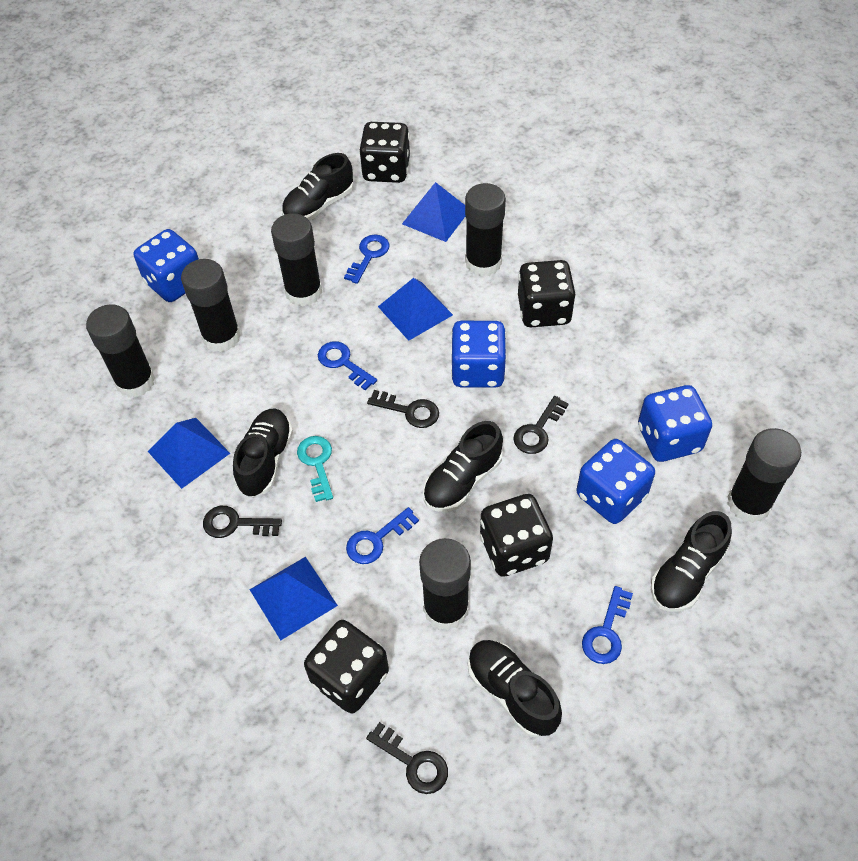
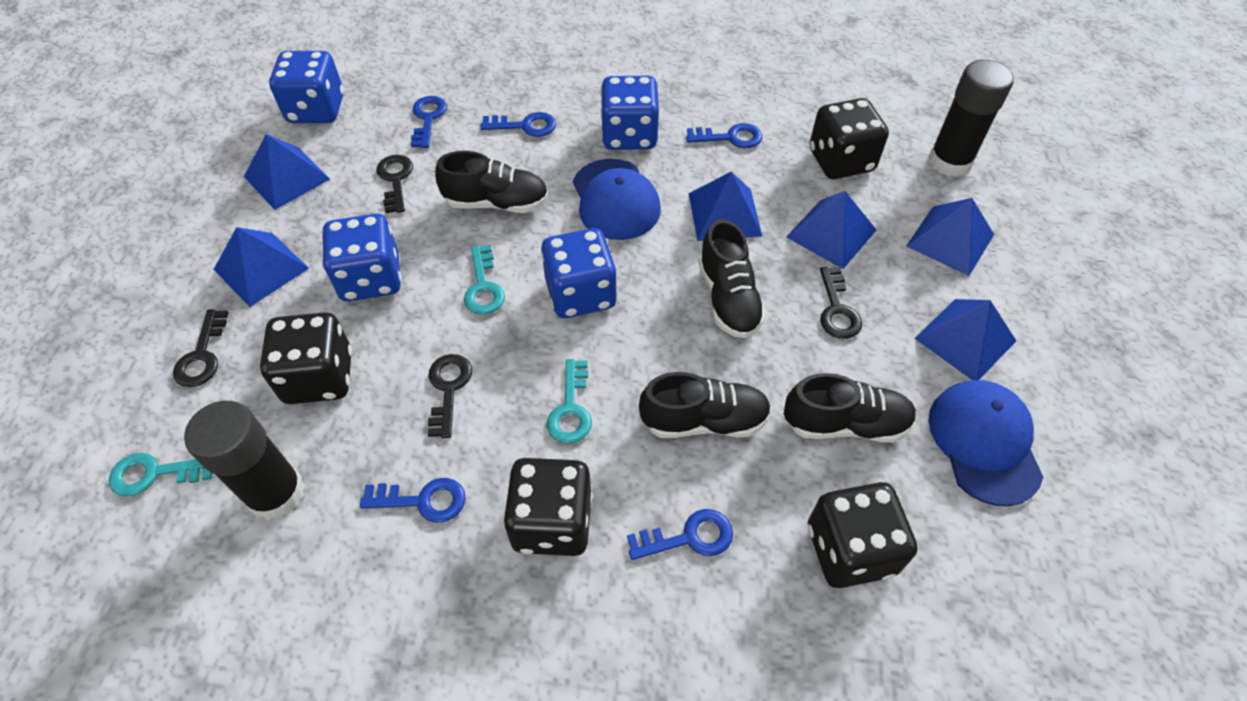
black glue stick: 6 -> 2
black shoe: 5 -> 4
blue cap: 0 -> 2
blue key: 4 -> 5
blue pyramid: 4 -> 6
turquoise key: 1 -> 3

